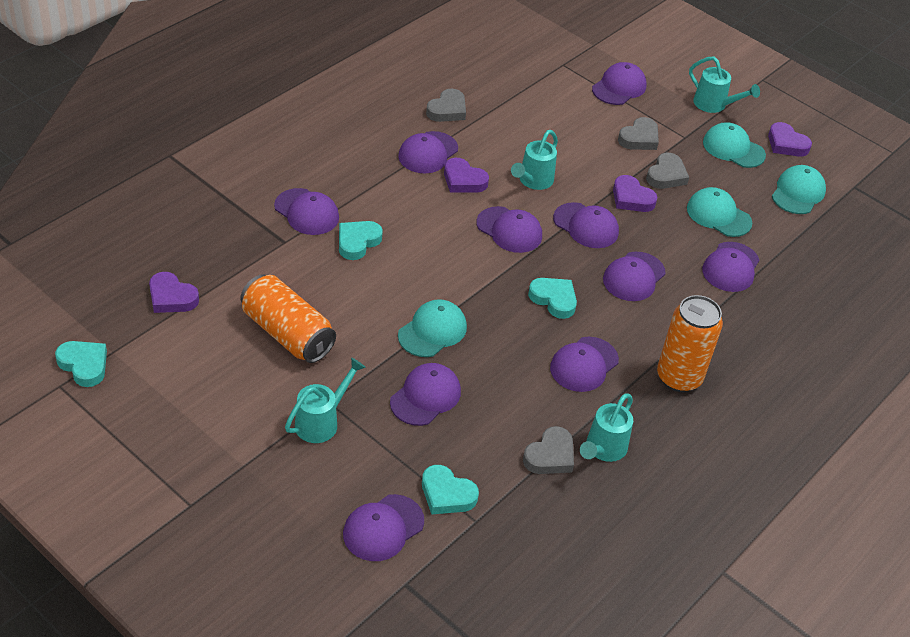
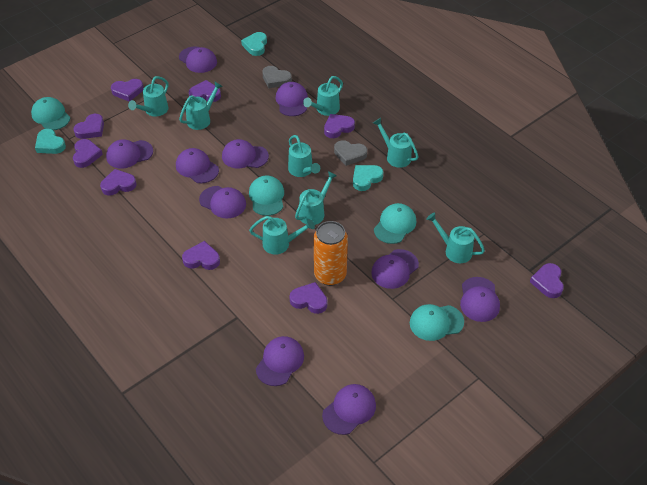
grey heart: 4 -> 2
orange can: 2 -> 1
purple heart: 4 -> 9
turquoise heart: 4 -> 3
turquoise watering can: 4 -> 8

